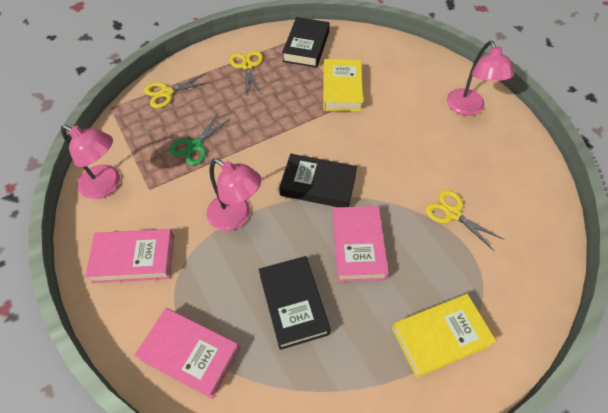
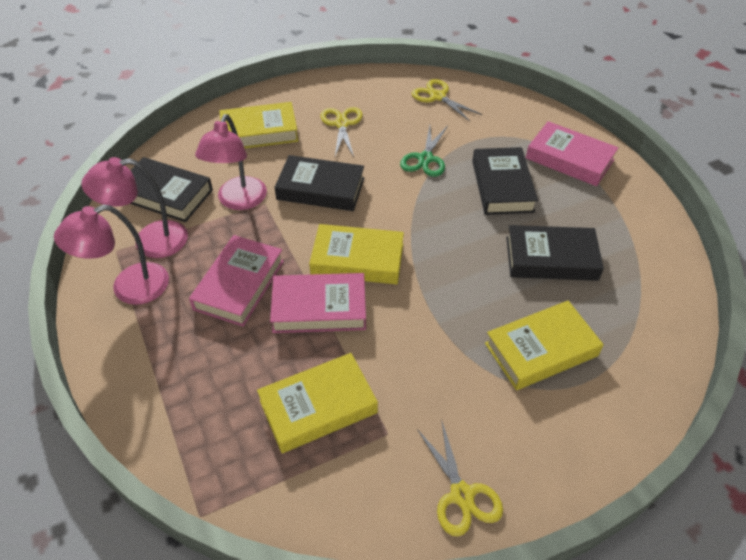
black book: 3 -> 4
yellow book: 2 -> 4

